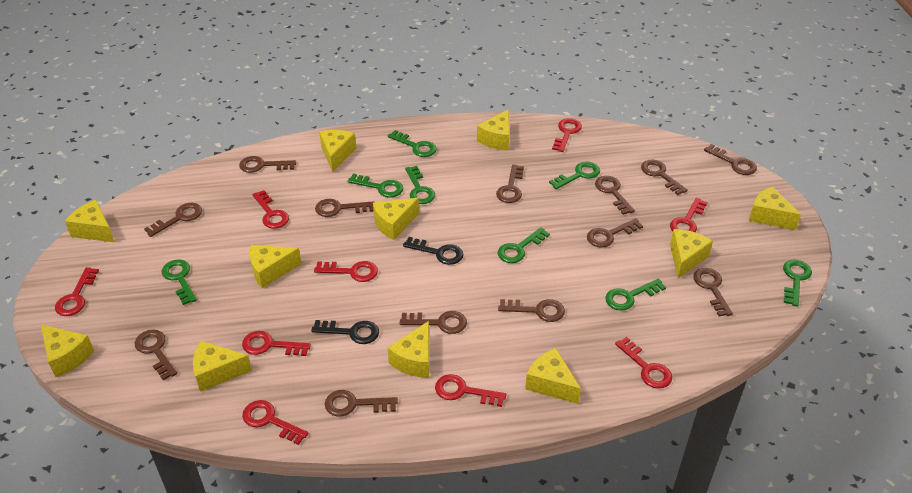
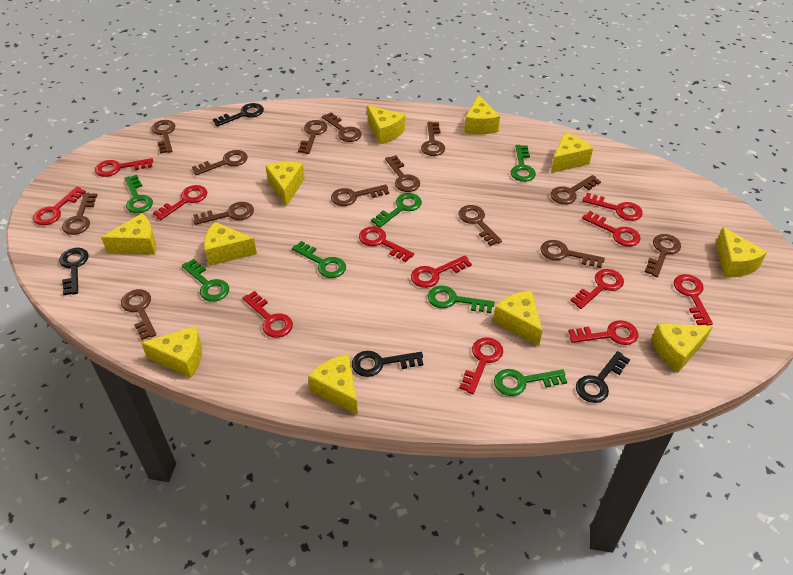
black key: 2 -> 4
brown key: 13 -> 14
green key: 8 -> 7
red key: 9 -> 12

